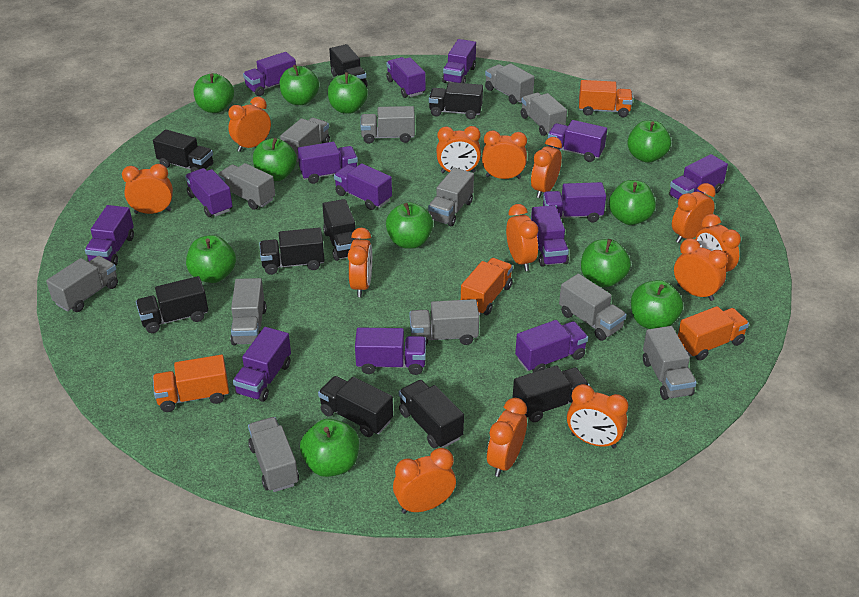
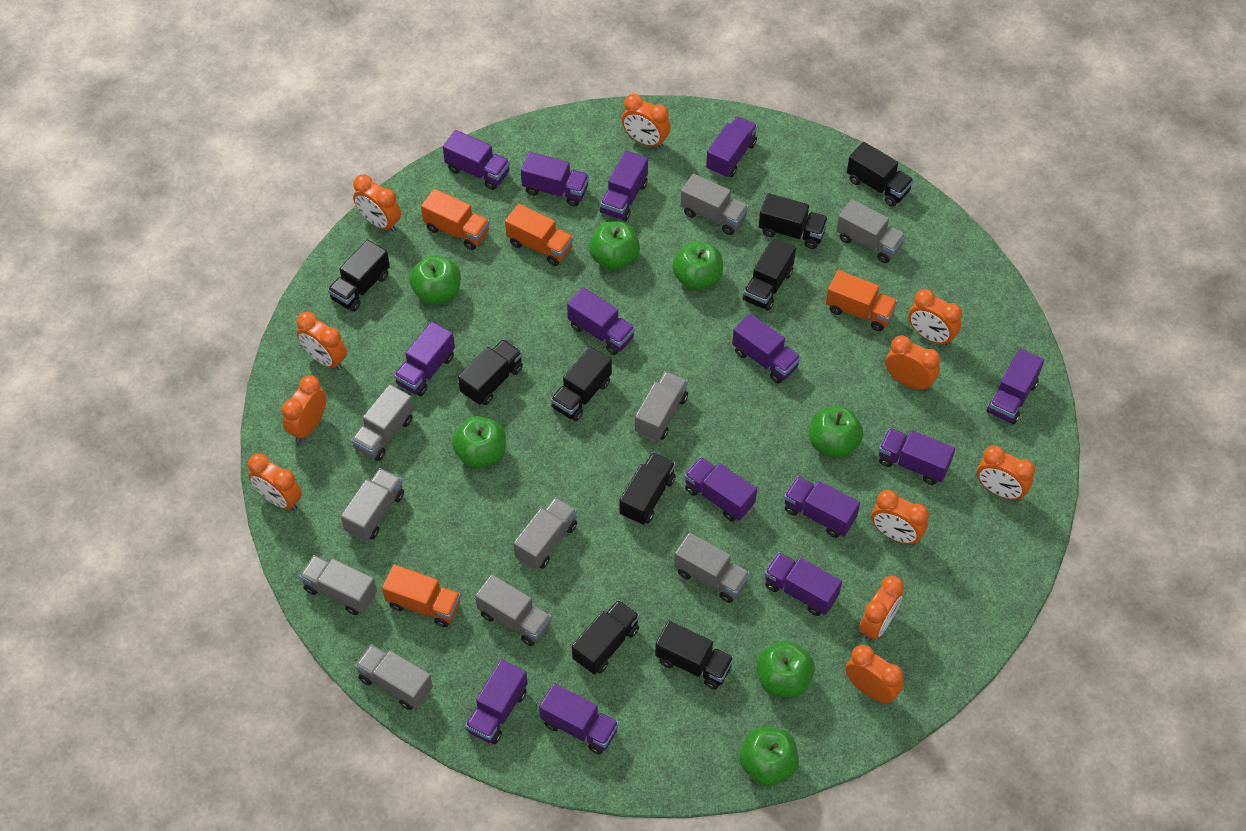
green apple: 11 -> 7
grey truck: 12 -> 10
orange clock: 13 -> 11

